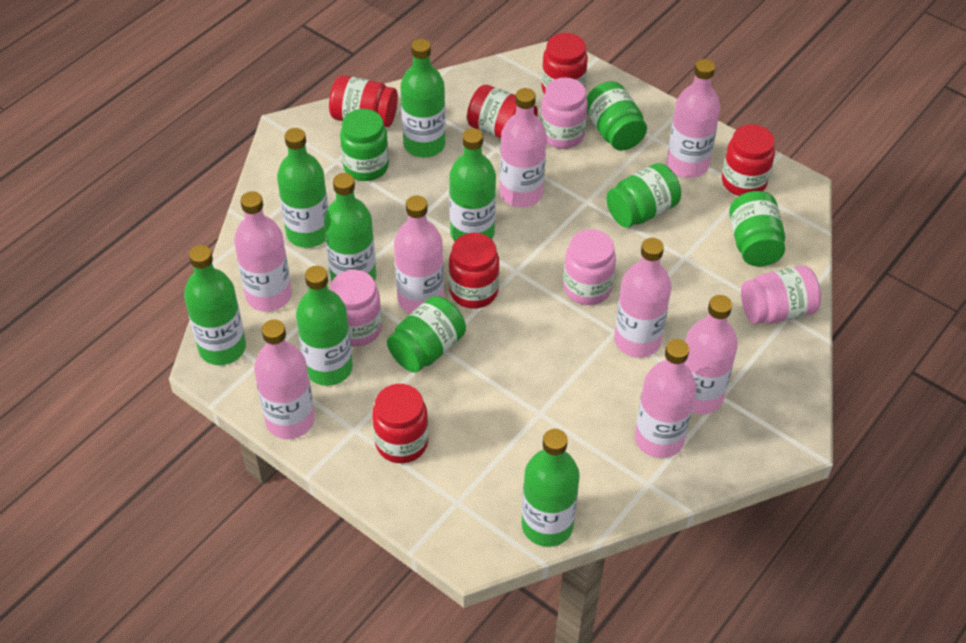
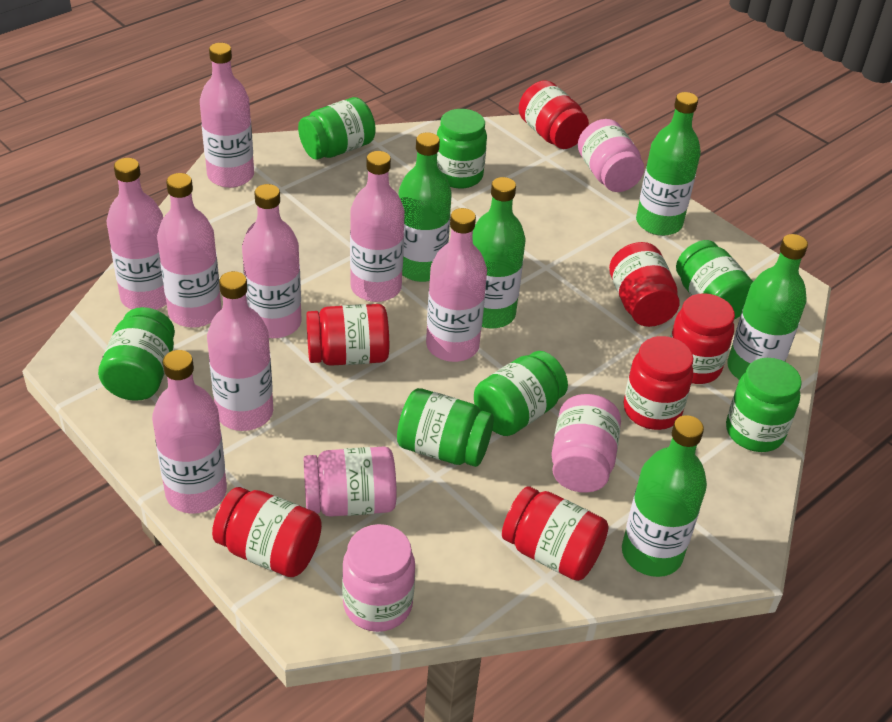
green bottle: 7 -> 5
green jar: 5 -> 7
red jar: 6 -> 7

